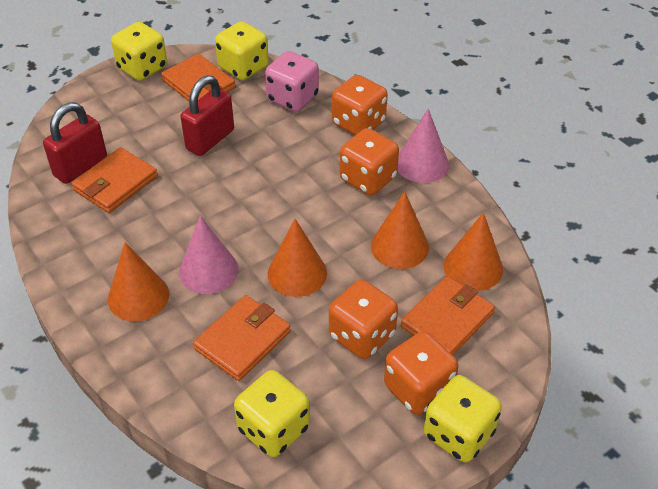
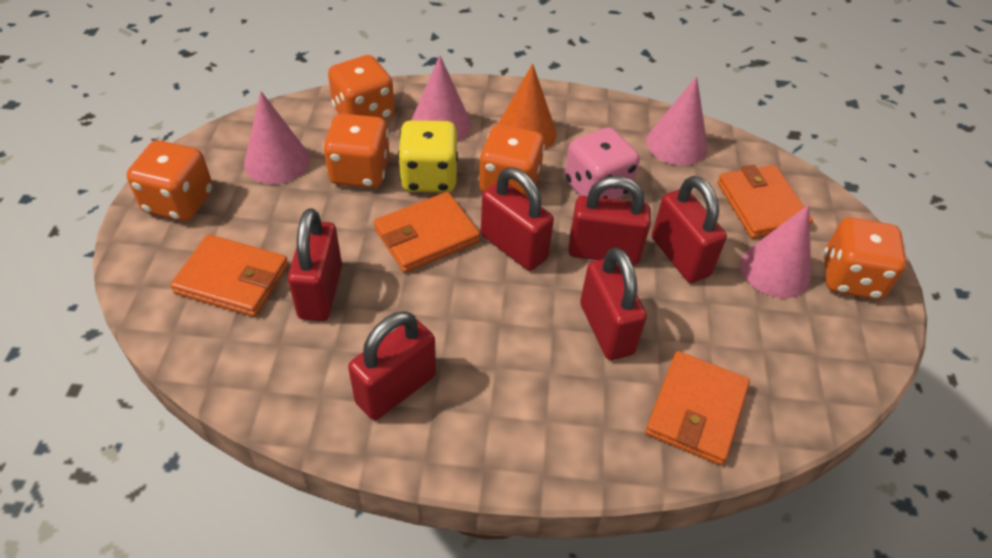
orange cone: 4 -> 1
orange dice: 4 -> 5
pink cone: 2 -> 4
red padlock: 2 -> 6
yellow dice: 4 -> 1

